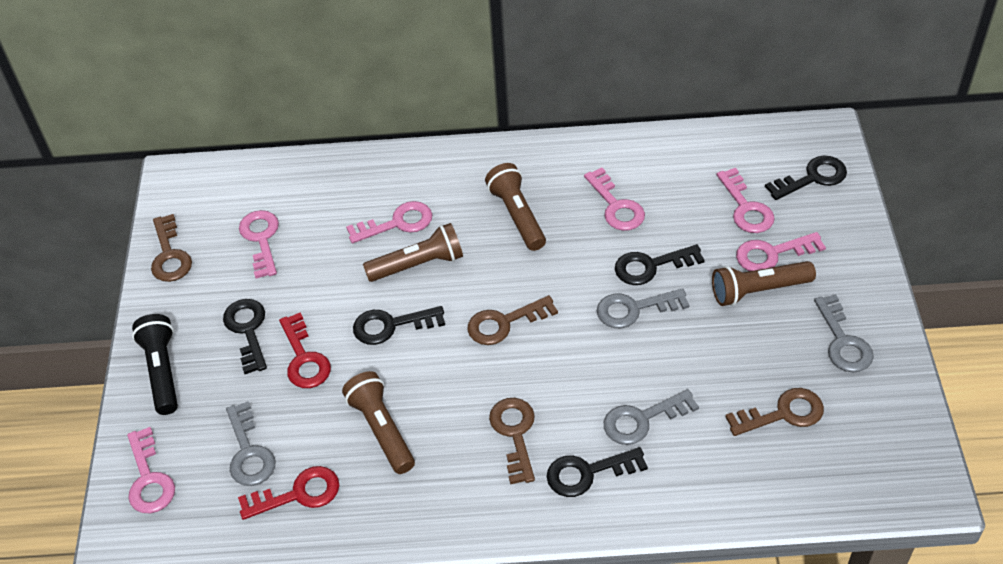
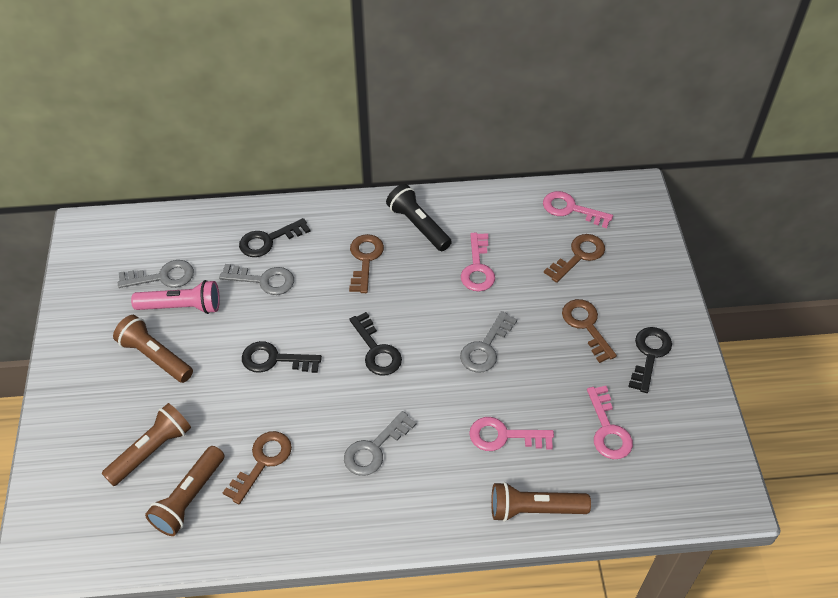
black key: 5 -> 4
pink flashlight: 0 -> 1
pink key: 6 -> 4
red key: 2 -> 0

